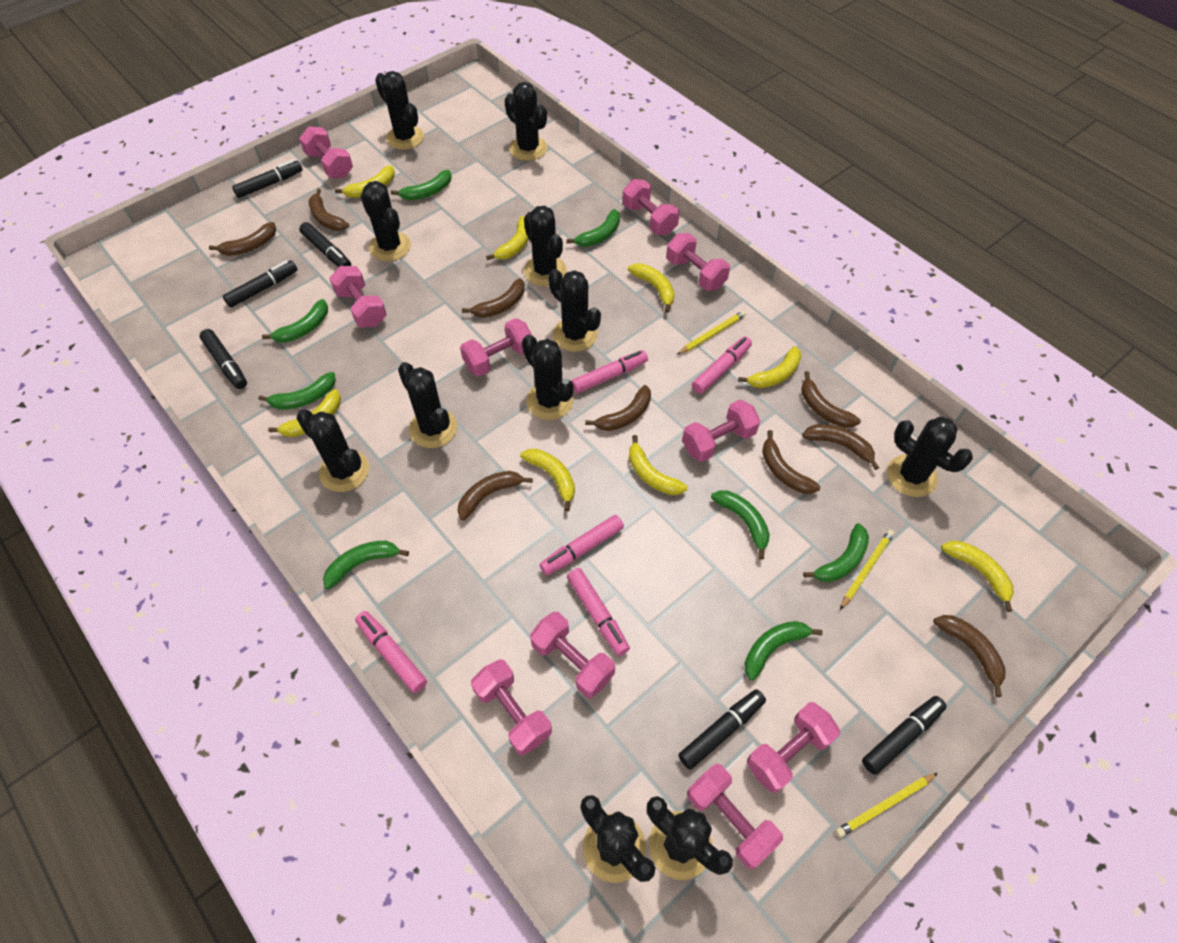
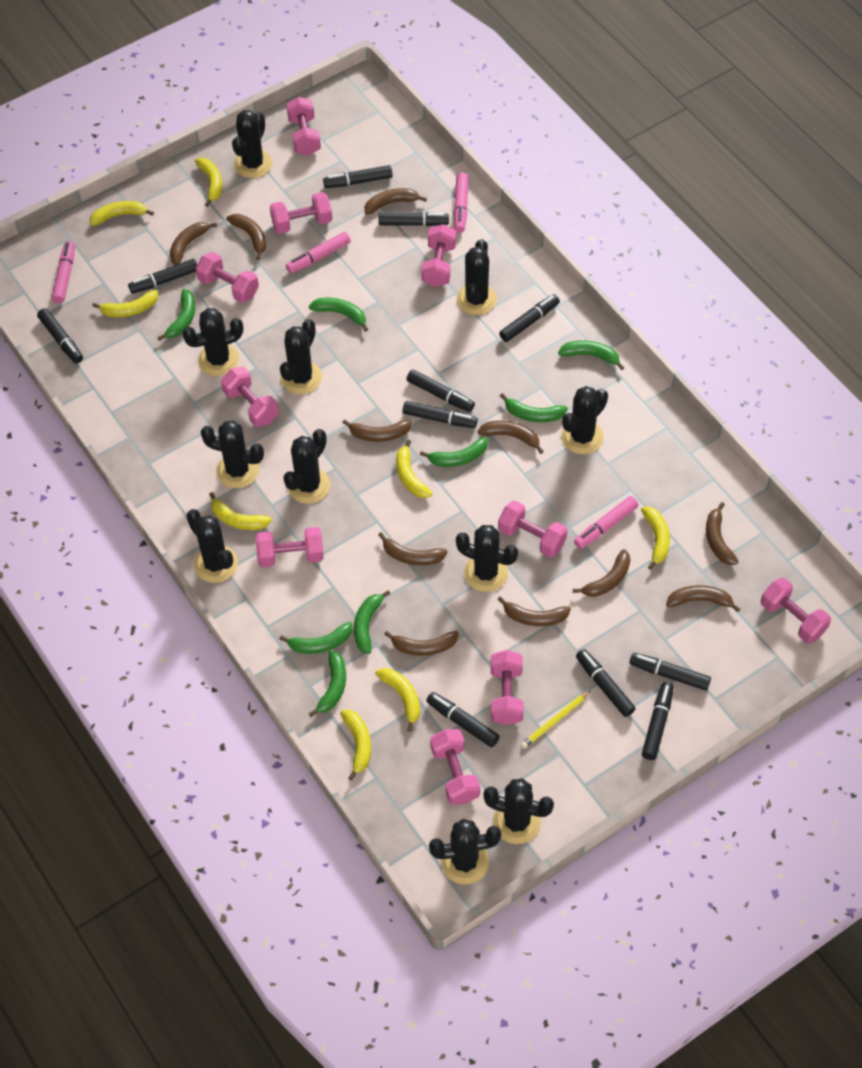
black marker: 6 -> 11
brown banana: 9 -> 11
pink marker: 5 -> 4
yellow pencil: 3 -> 1

